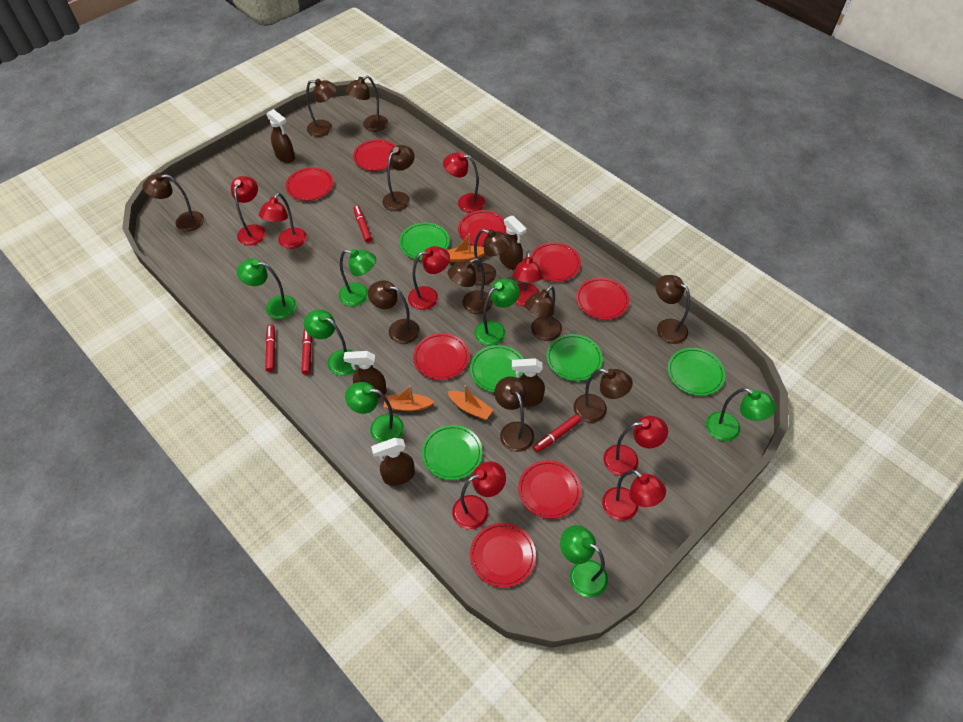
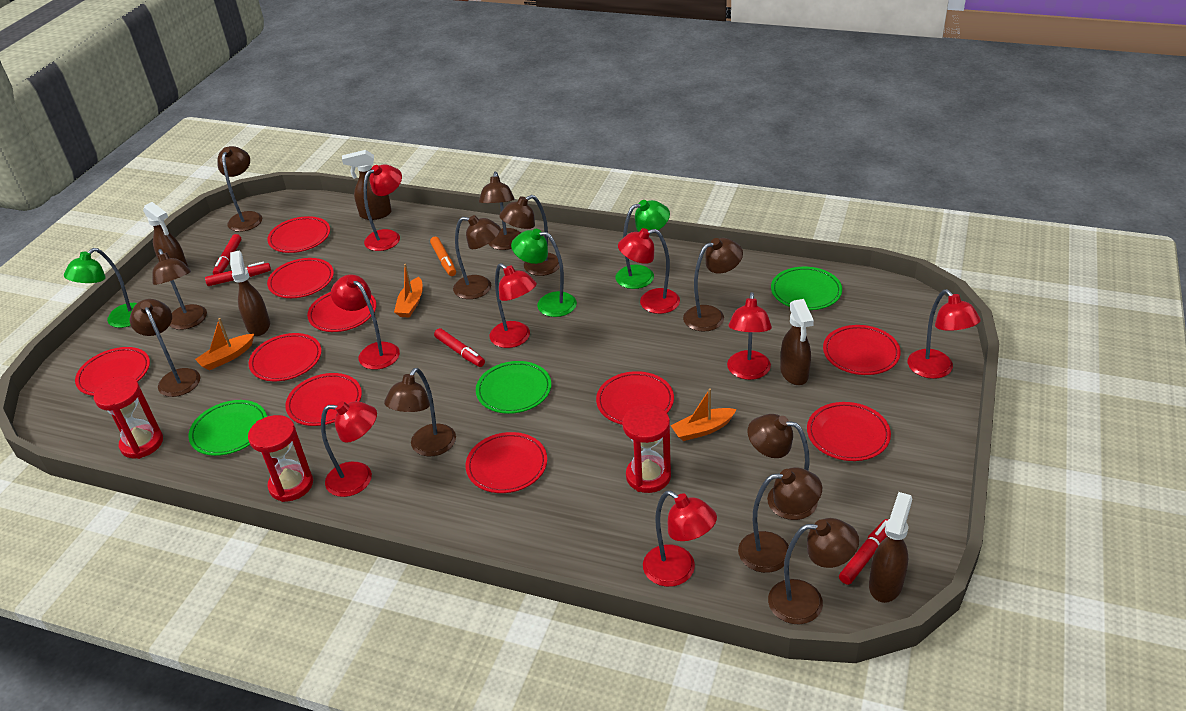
green lamp: 7 -> 3
green plate: 5 -> 3
orange marker: 0 -> 1
red hourglass: 0 -> 3
red plate: 8 -> 10

